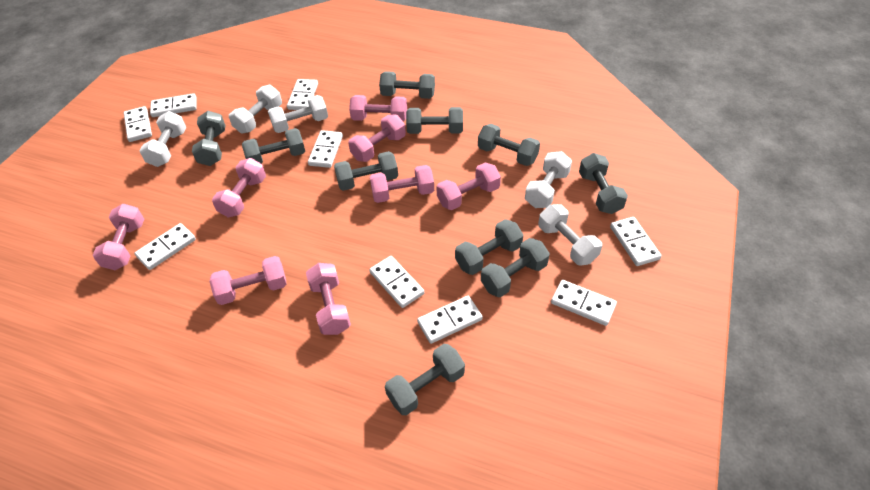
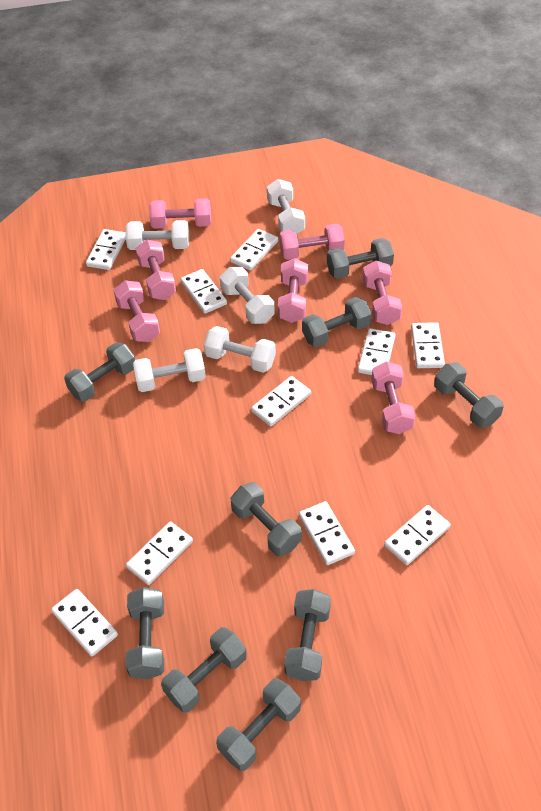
grey dumbbell: 10 -> 9
pink dumbbell: 8 -> 7
white domino: 9 -> 10

